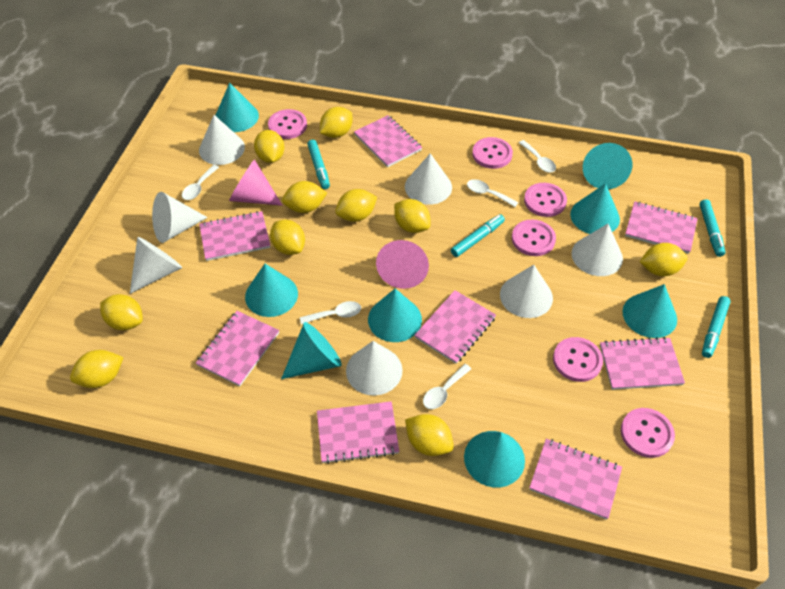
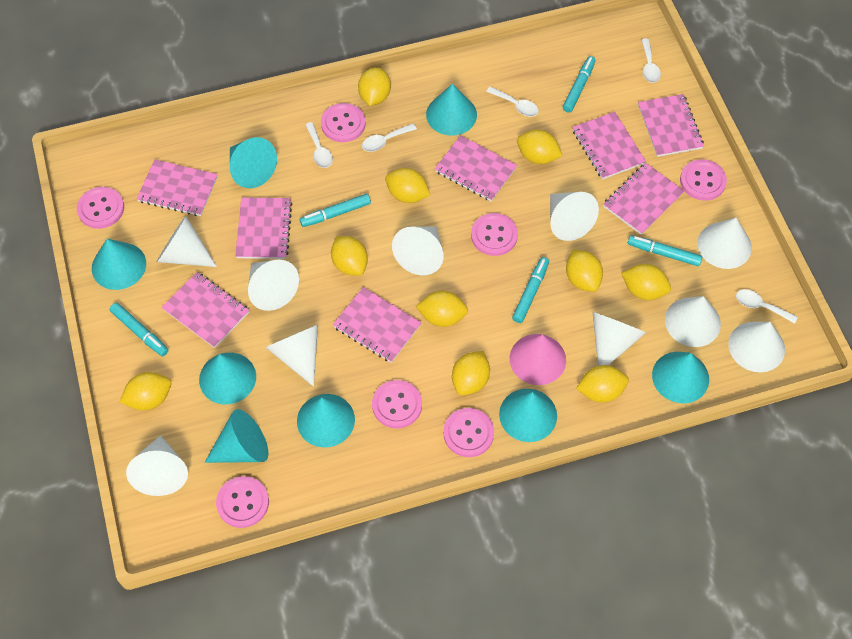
pink button: 6 -> 7
pink cone: 2 -> 1
turquoise marker: 4 -> 5
white cone: 7 -> 10

